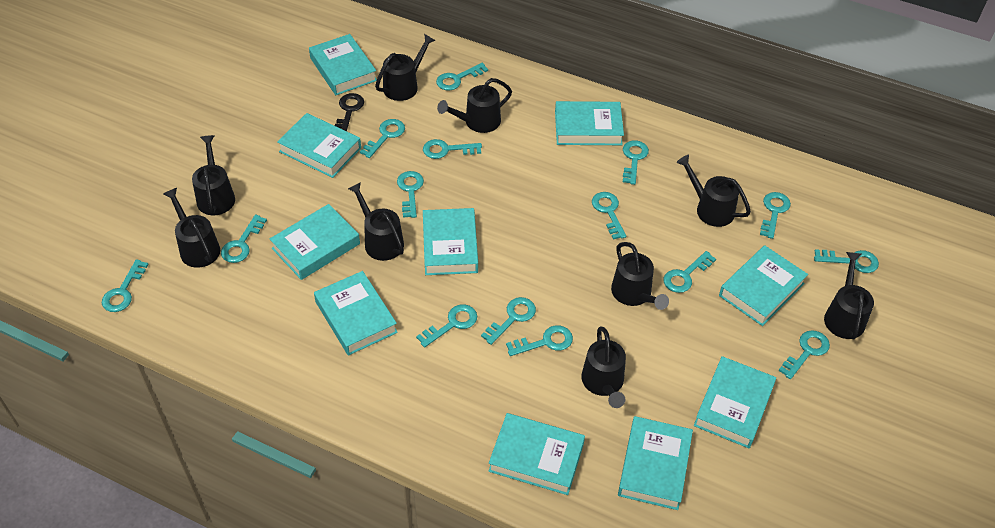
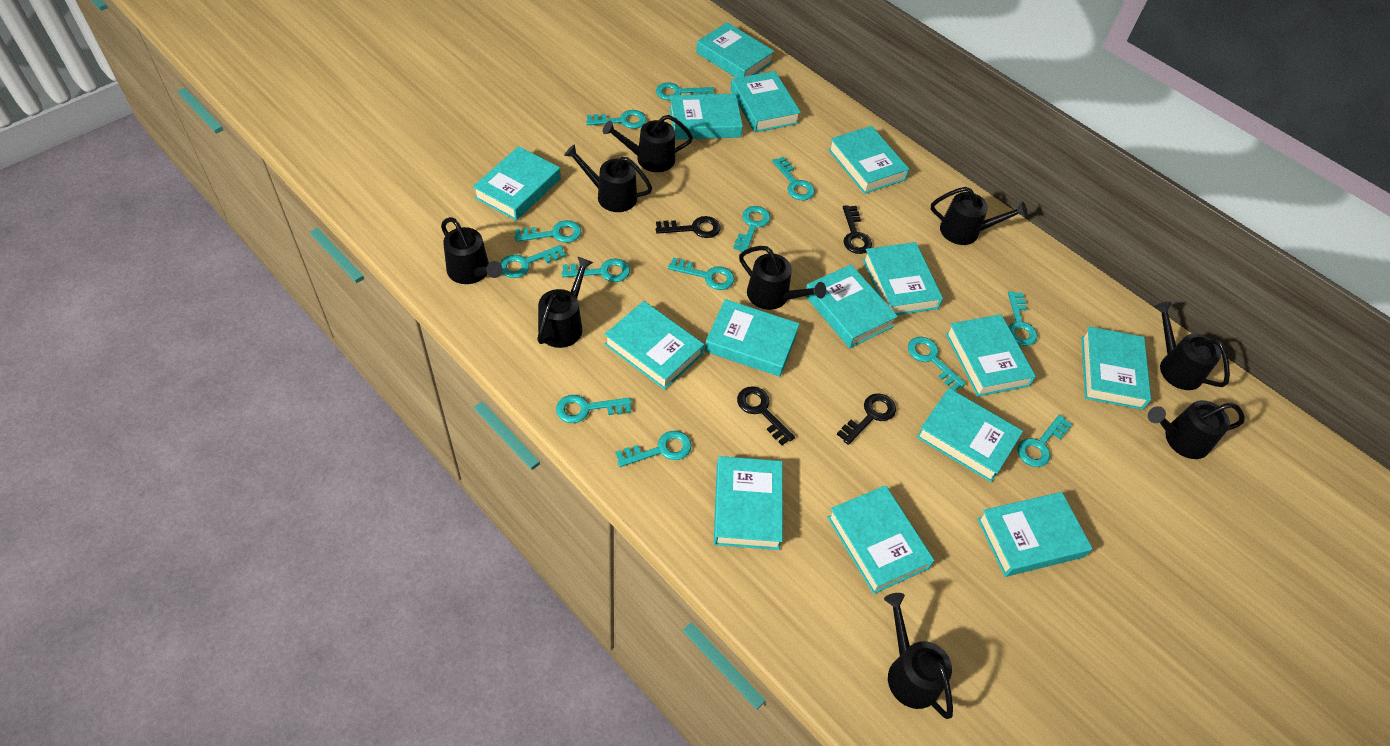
black key: 1 -> 4
turquoise book: 10 -> 15
turquoise key: 15 -> 13

